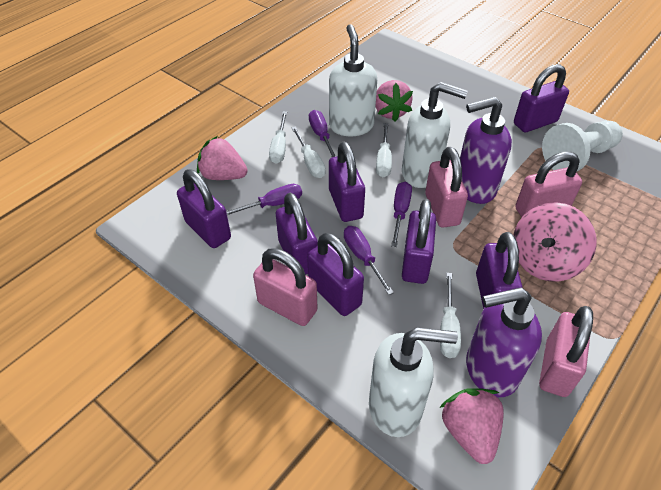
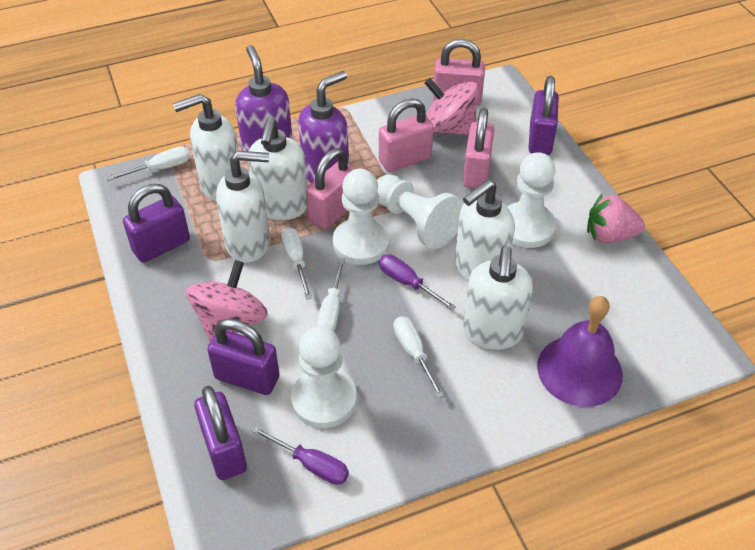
pink spinning top: 1 -> 2
pink strawberry: 3 -> 1
purple bell: 0 -> 1
purple padlock: 7 -> 4
purple screwdriver: 4 -> 2
white pawn: 1 -> 4
white soap dispenser: 3 -> 5

